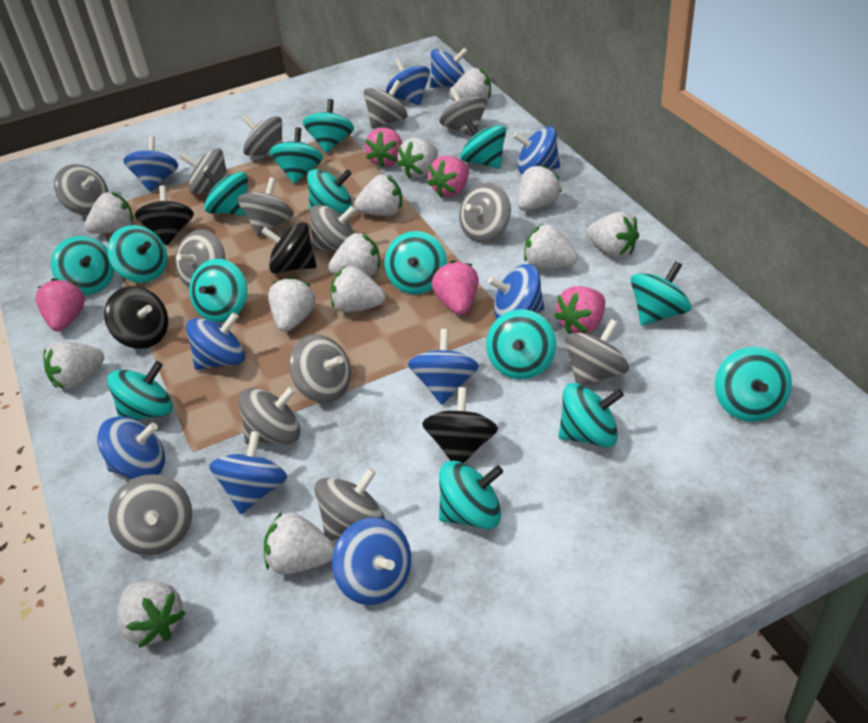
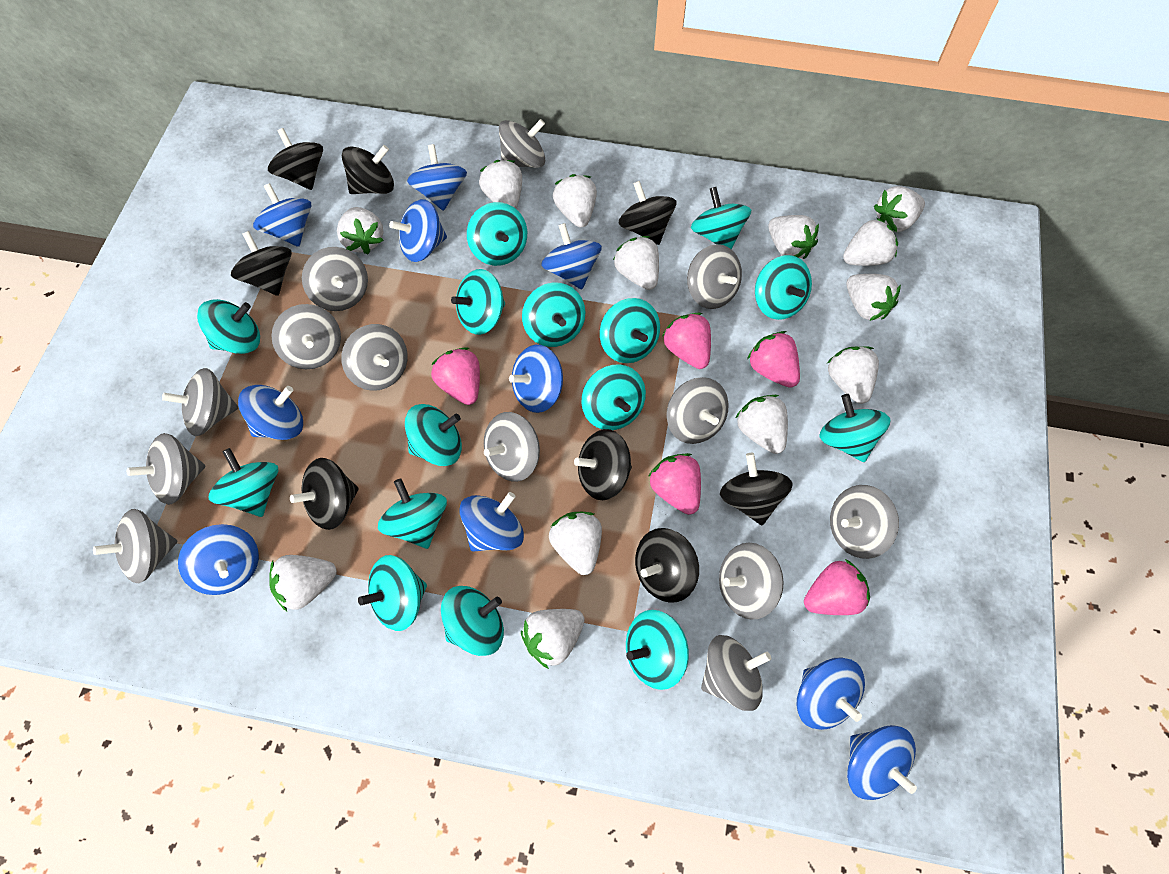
black spinning top: 4 -> 8
grey spinning top: 14 -> 13

